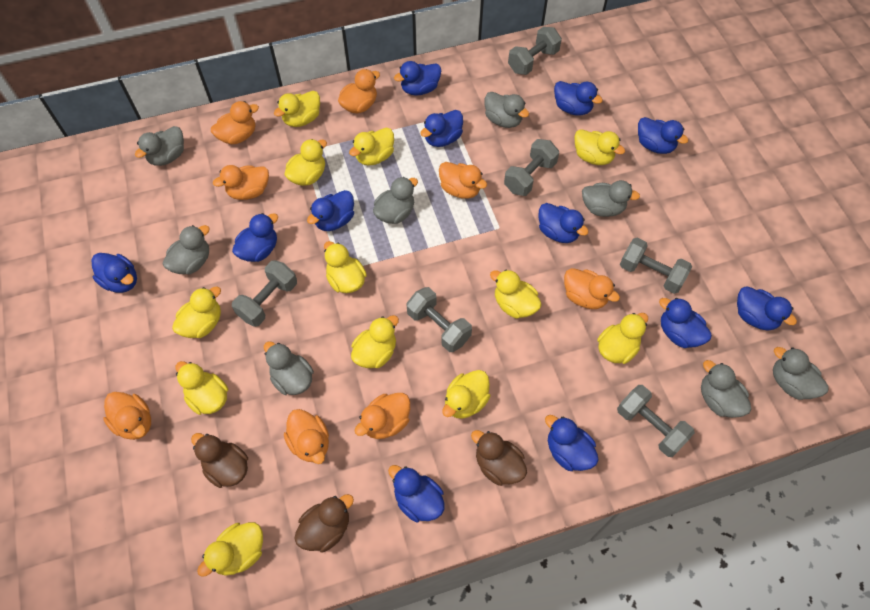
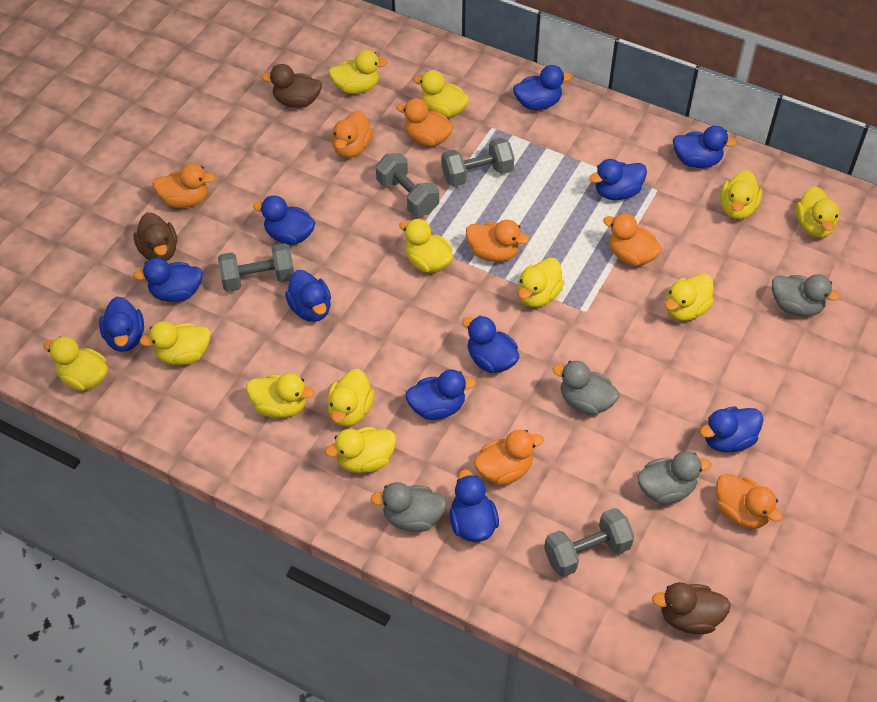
blue duck: 12 -> 11
grey duck: 8 -> 4
grey dumbbell: 6 -> 4
orange duck: 8 -> 7

